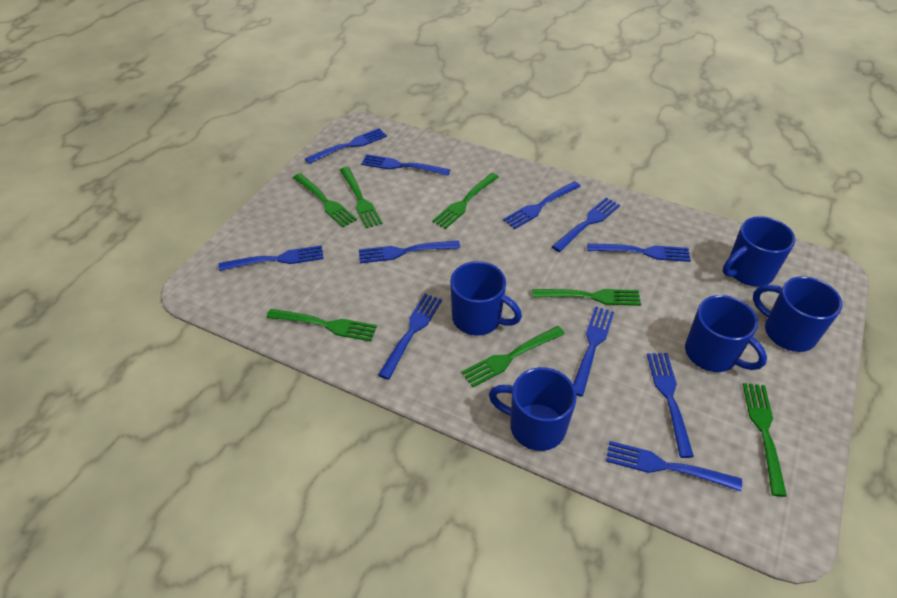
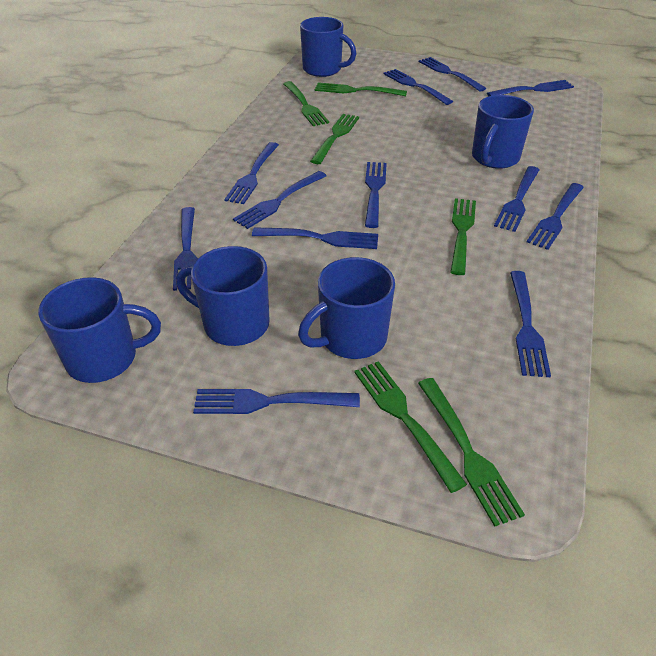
blue fork: 11 -> 12
green fork: 7 -> 6

